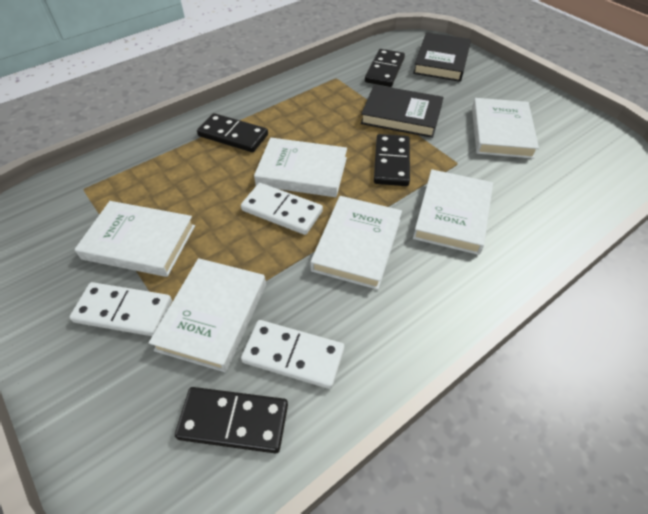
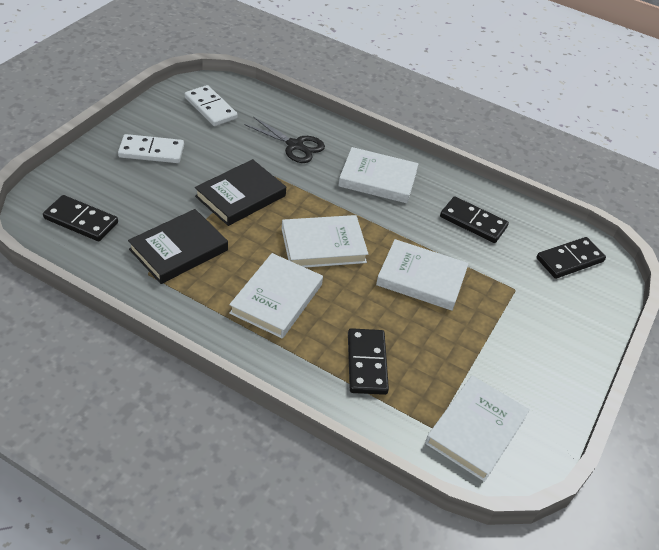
black scissors: 0 -> 1
white book: 6 -> 5
white domino: 3 -> 2

